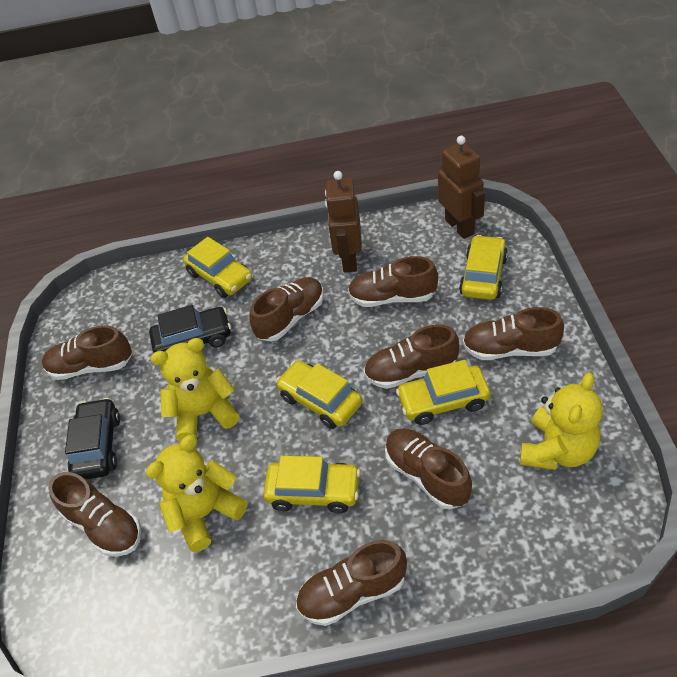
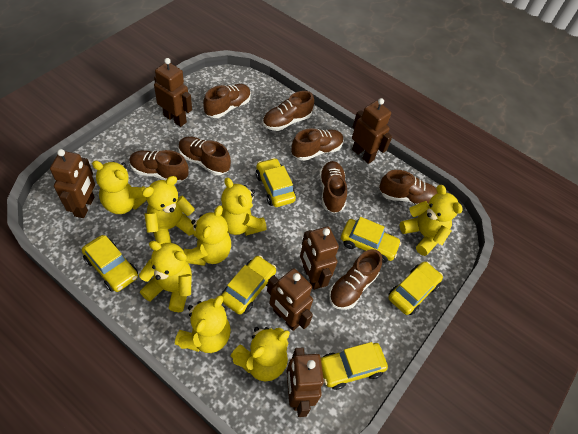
black car: 2 -> 0
brown robot: 2 -> 6
yellow car: 5 -> 6
yellow teddy bear: 3 -> 8

